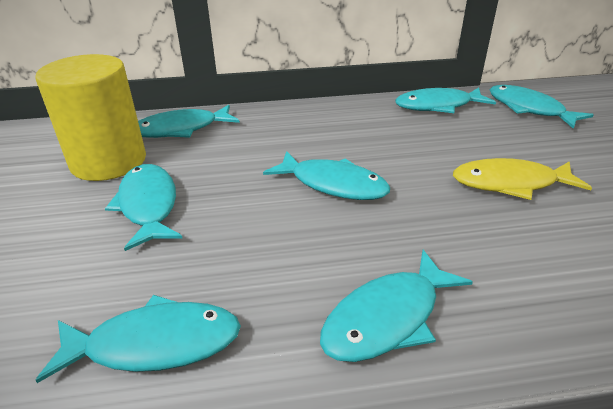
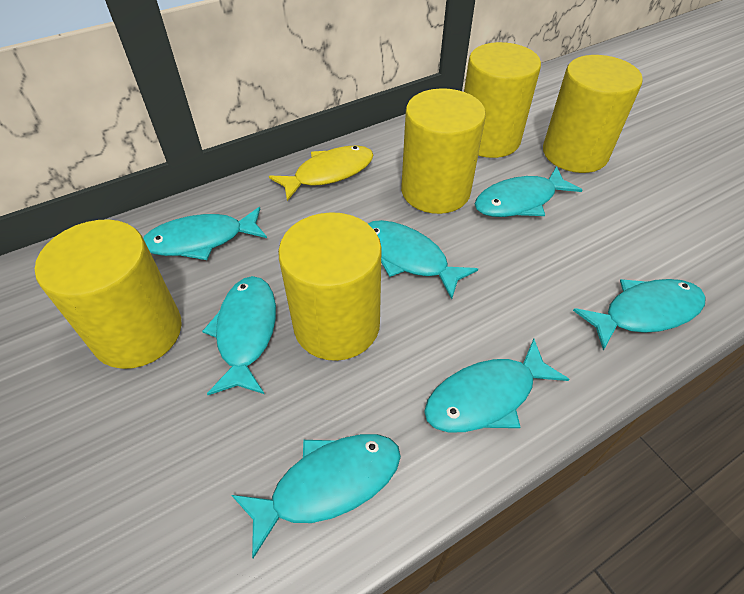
yellow cylinder: 1 -> 5

